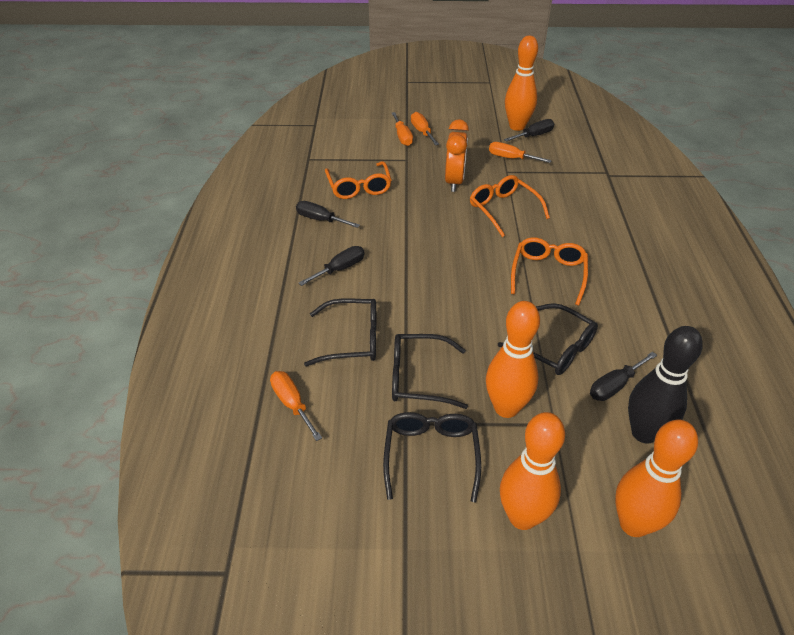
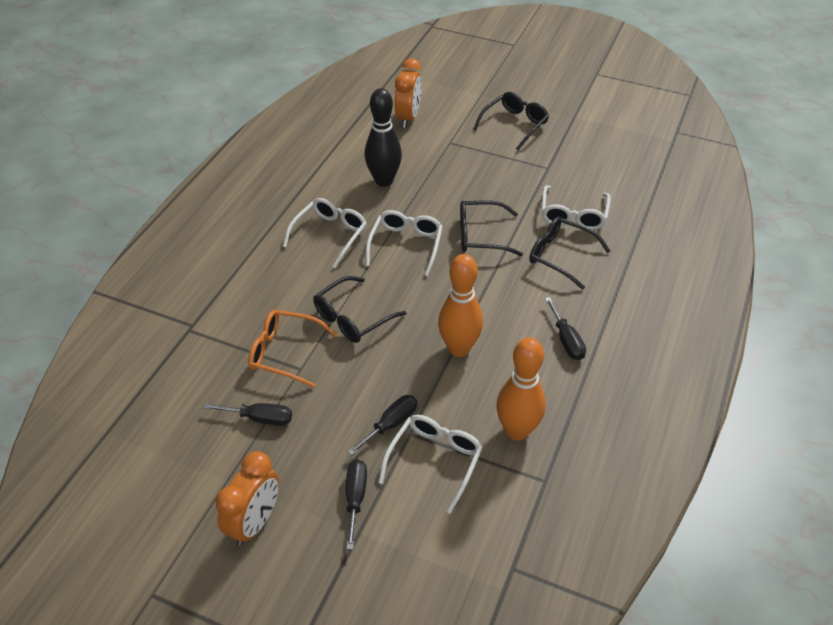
orange bowling pin: 4 -> 2
orange clock: 1 -> 2
orange glasses: 3 -> 1
orange screwdriver: 4 -> 0
white glasses: 0 -> 4

